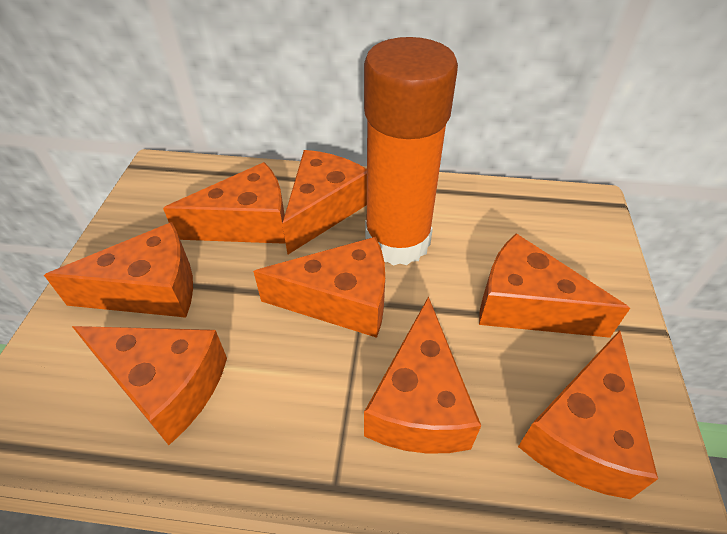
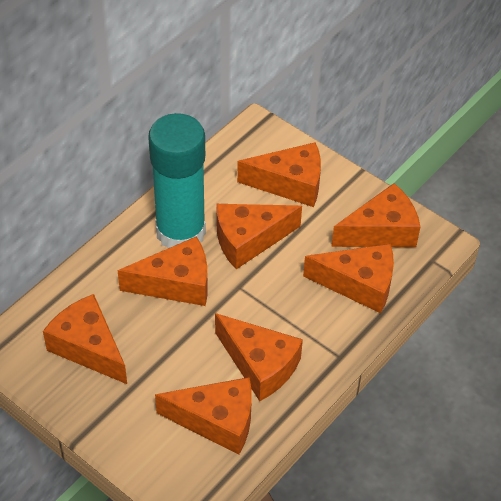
orange glue stick: 1 -> 0
turquoise glue stick: 0 -> 1

